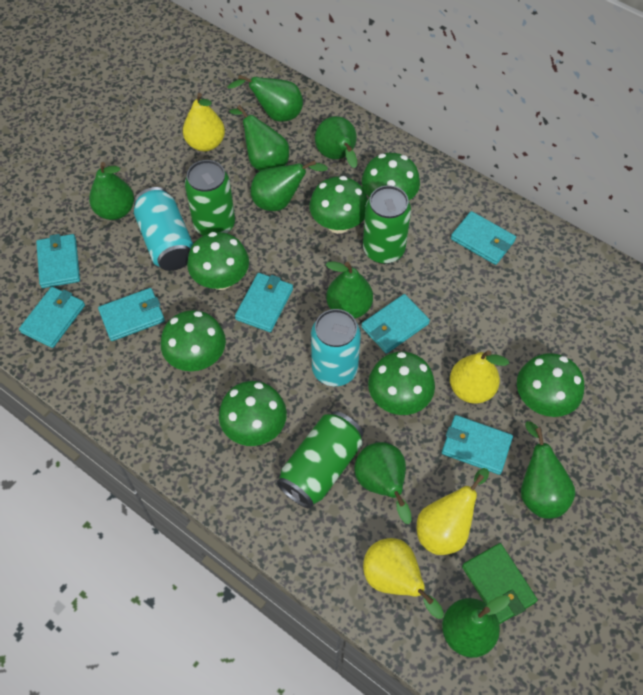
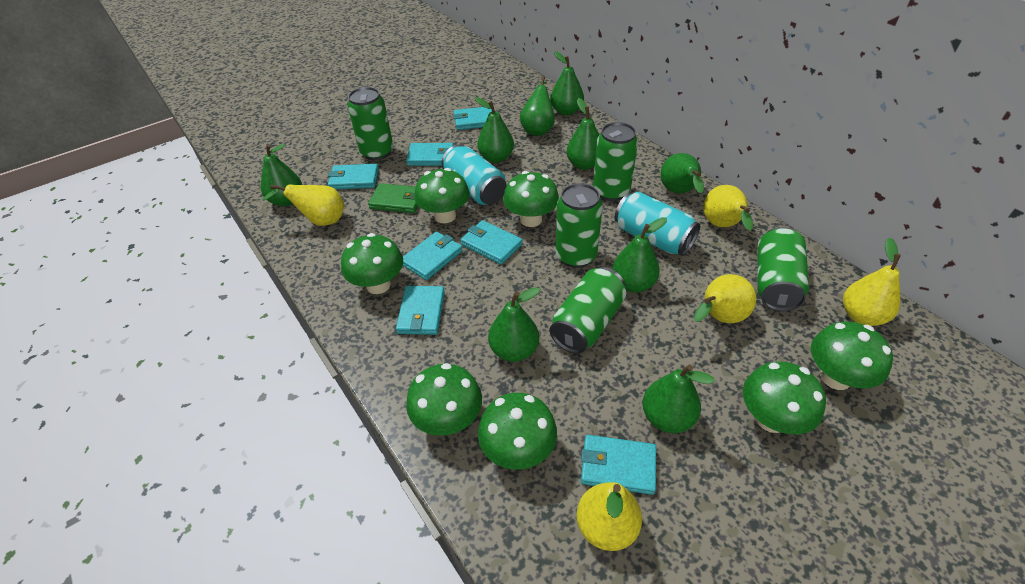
green can: 3 -> 5
yellow pear: 4 -> 5

